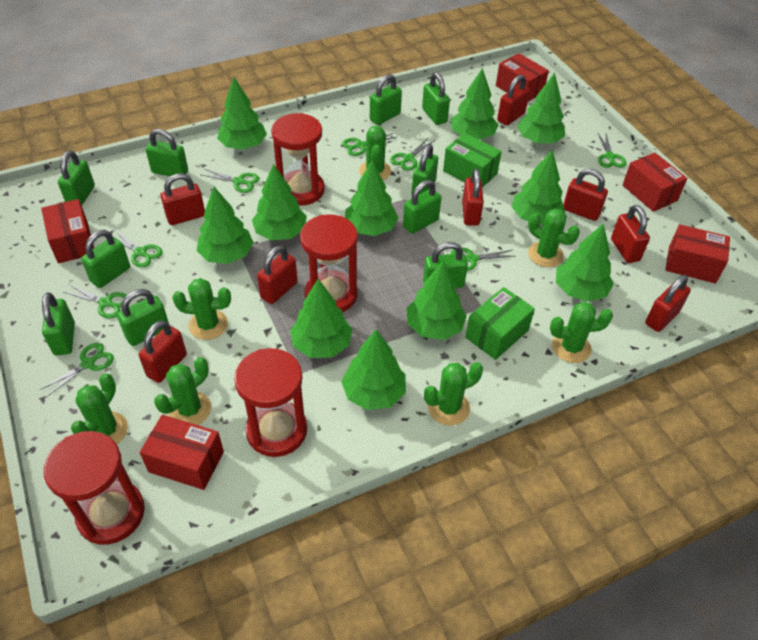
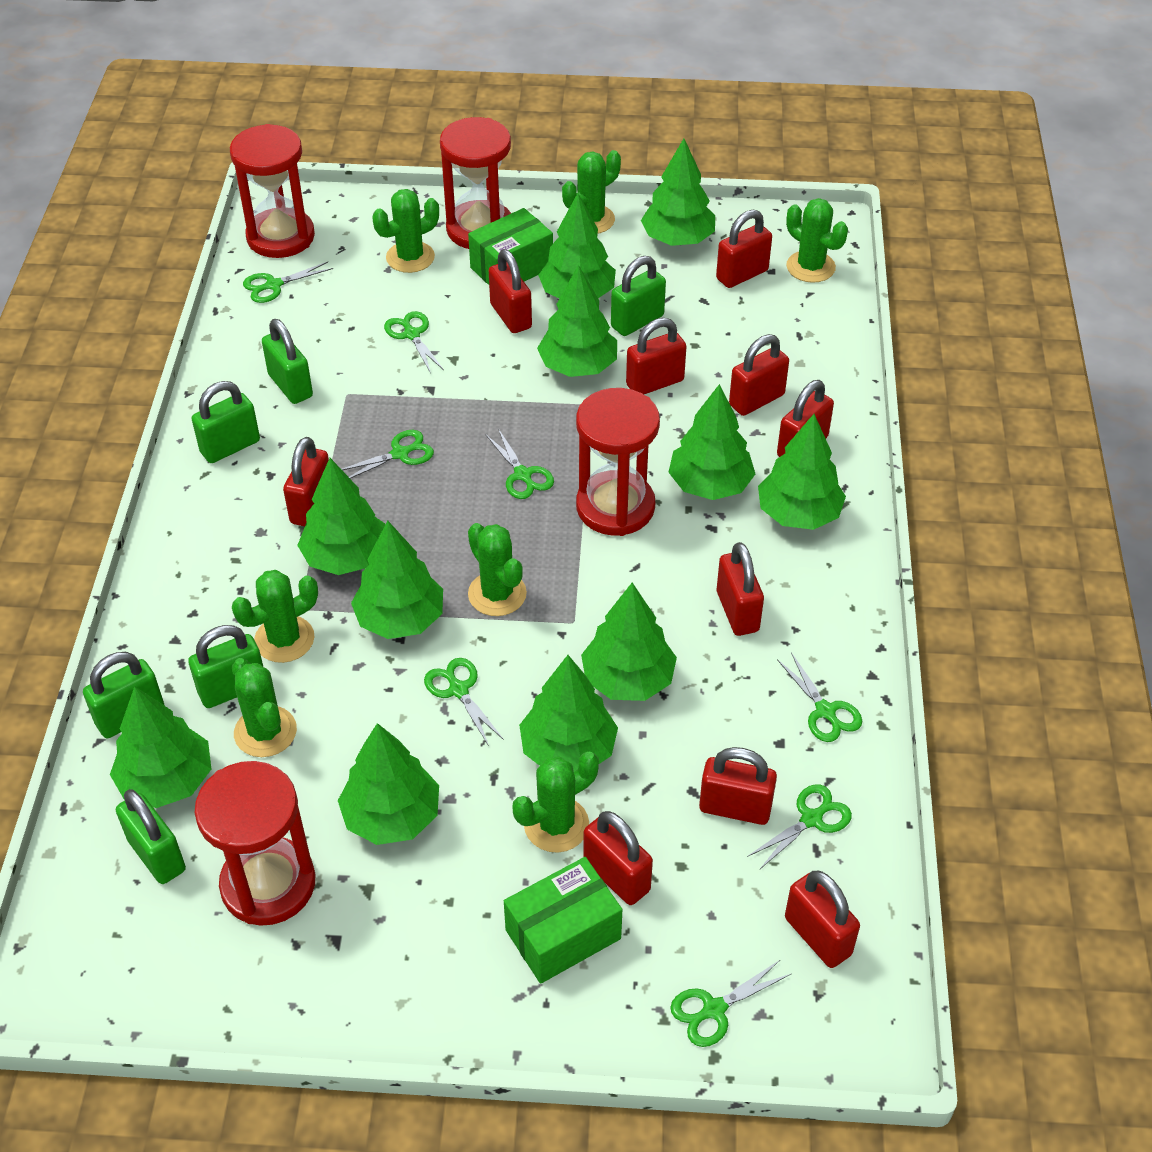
green padlock: 10 -> 6
red box: 5 -> 0
red padlock: 8 -> 10

